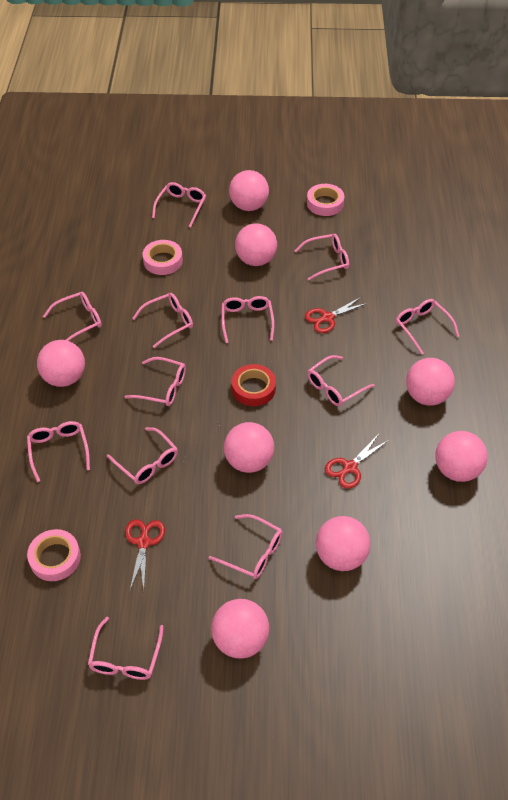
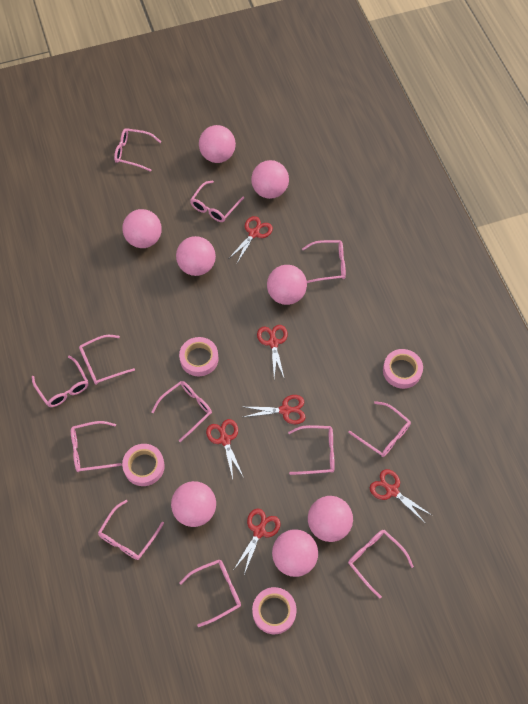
pink tape: 3 -> 4
red scissors: 3 -> 6
red tape: 1 -> 0

